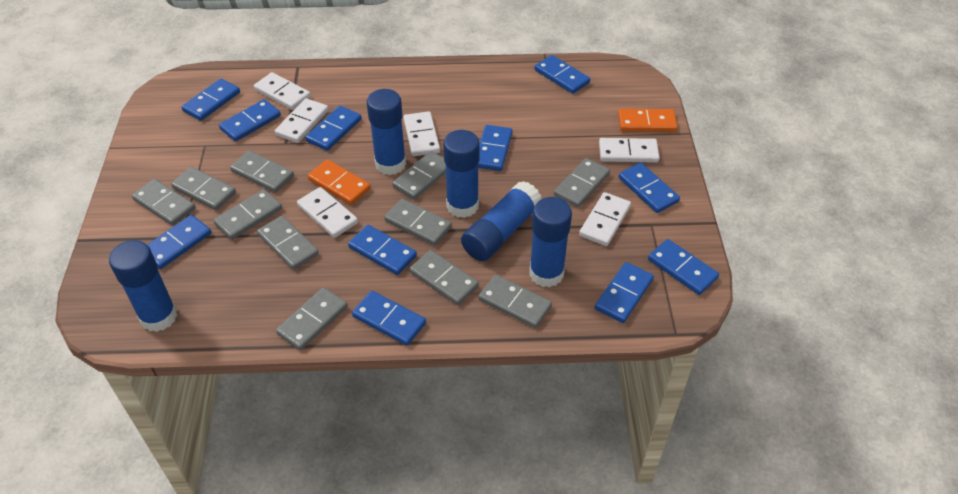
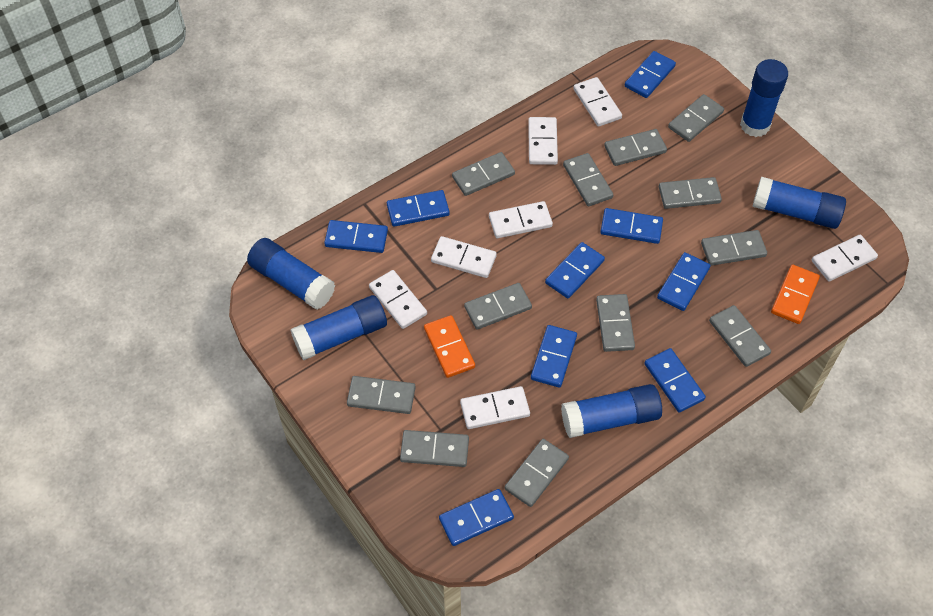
blue domino: 11 -> 9
grey domino: 11 -> 12
white domino: 6 -> 7

